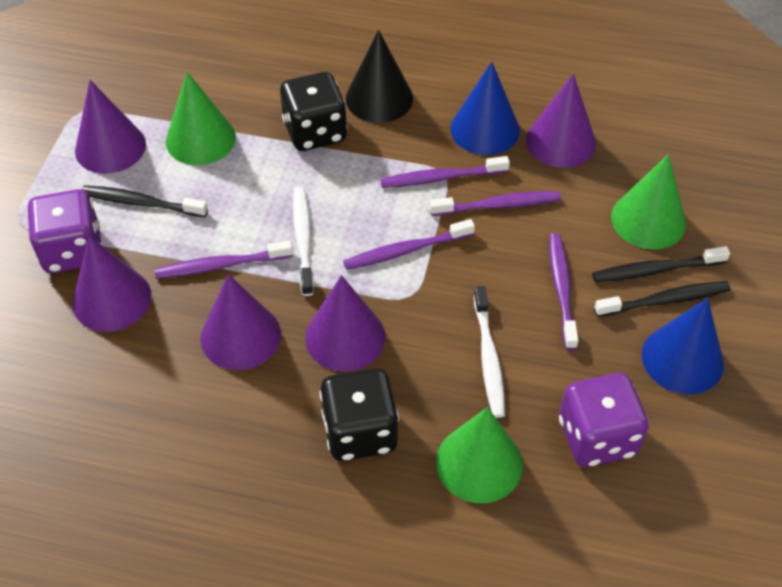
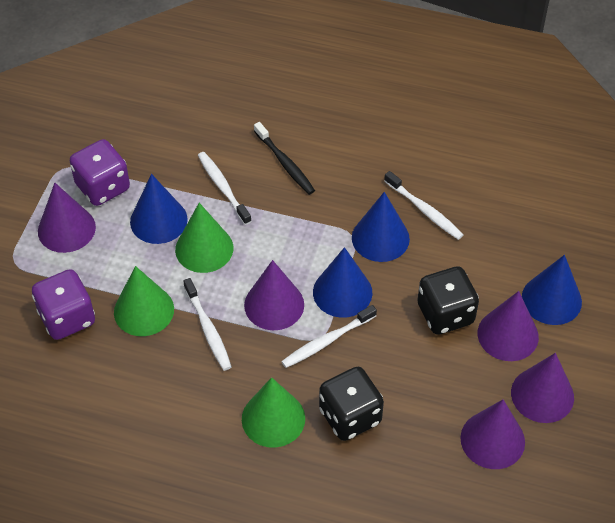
black cone: 1 -> 0
black toothbrush: 3 -> 1
blue cone: 2 -> 4
purple toothbrush: 5 -> 0
white toothbrush: 2 -> 4

